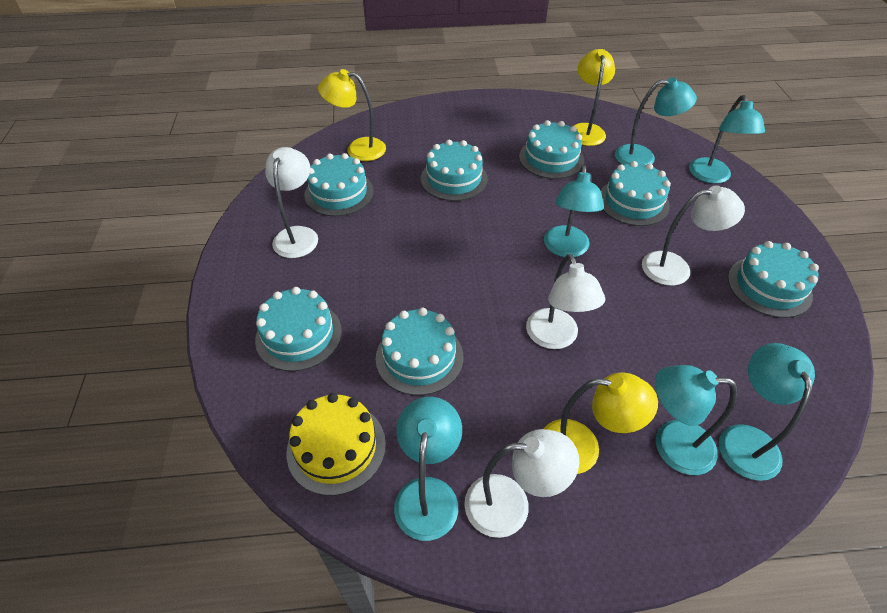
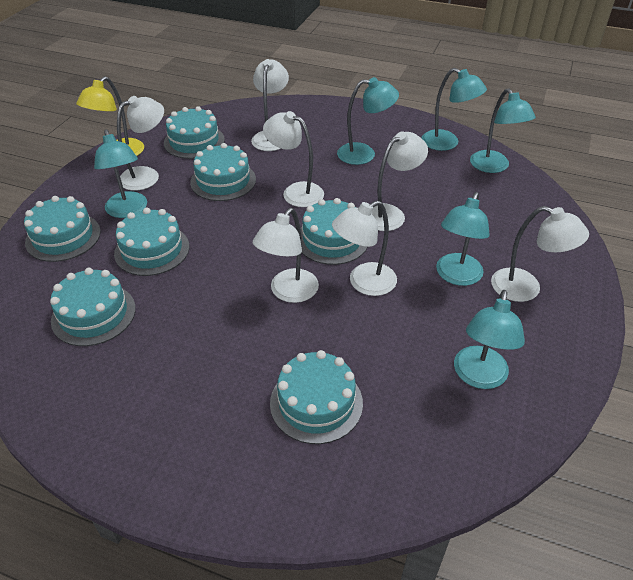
white lamp: 4 -> 7
yellow cake: 1 -> 0
yellow lamp: 3 -> 1

